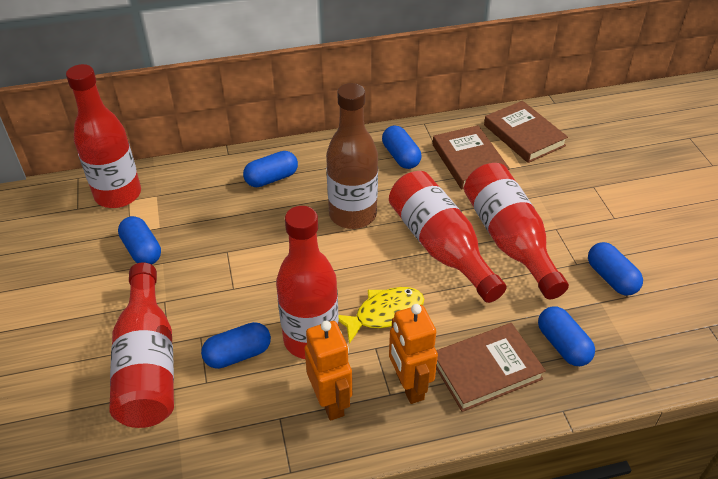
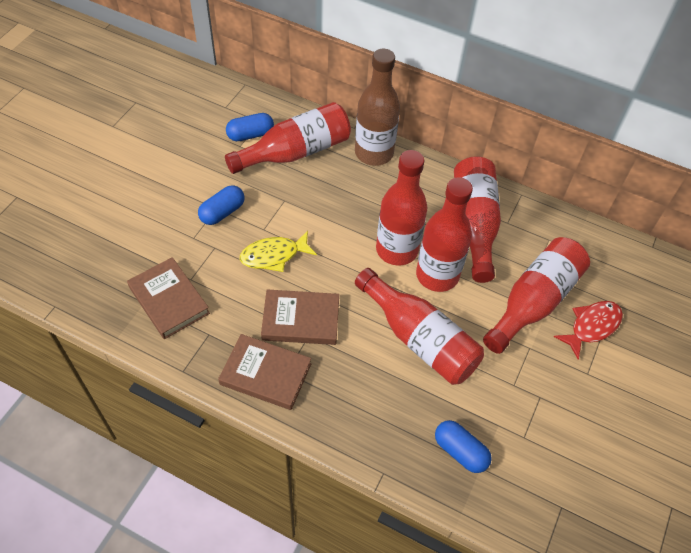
blue capsule: 6 -> 3
orange robot: 2 -> 0
red bottle: 5 -> 6
red fish: 0 -> 1

